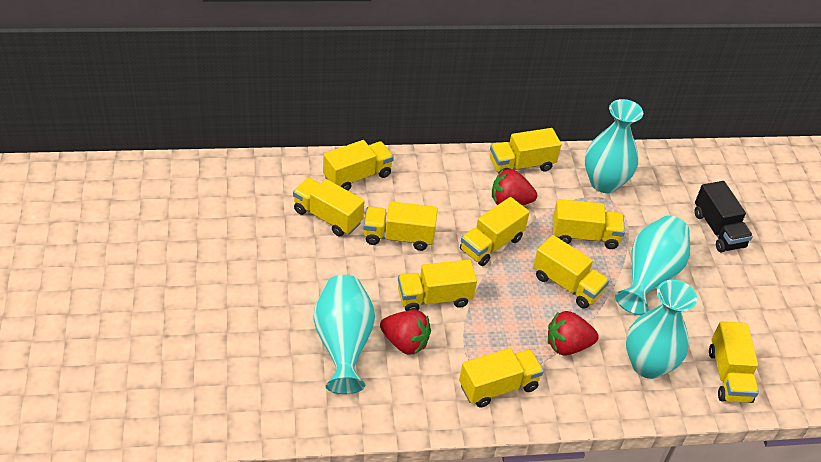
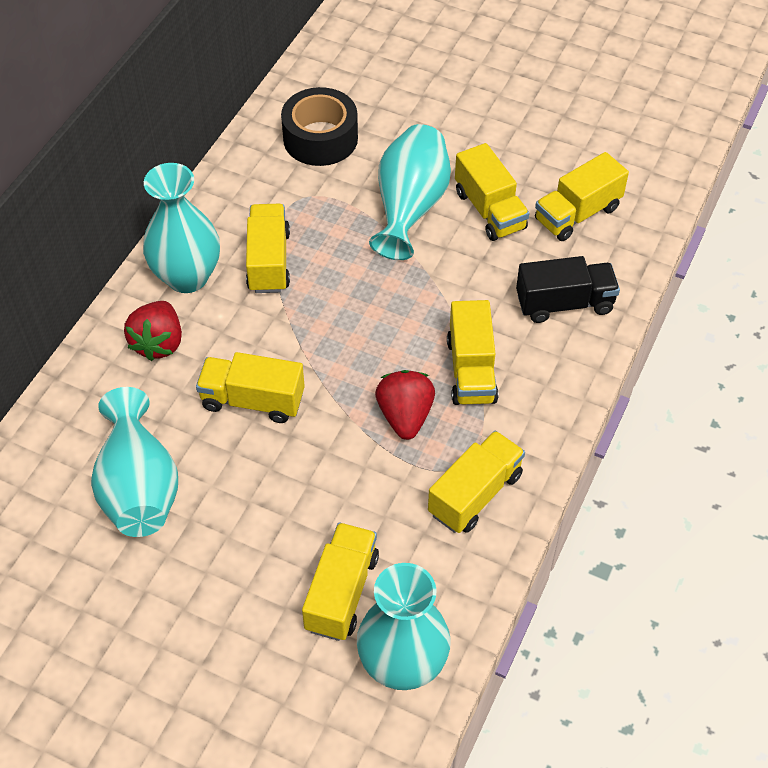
black tape: 0 -> 1
red strawberry: 3 -> 2
yellow truck: 10 -> 7

